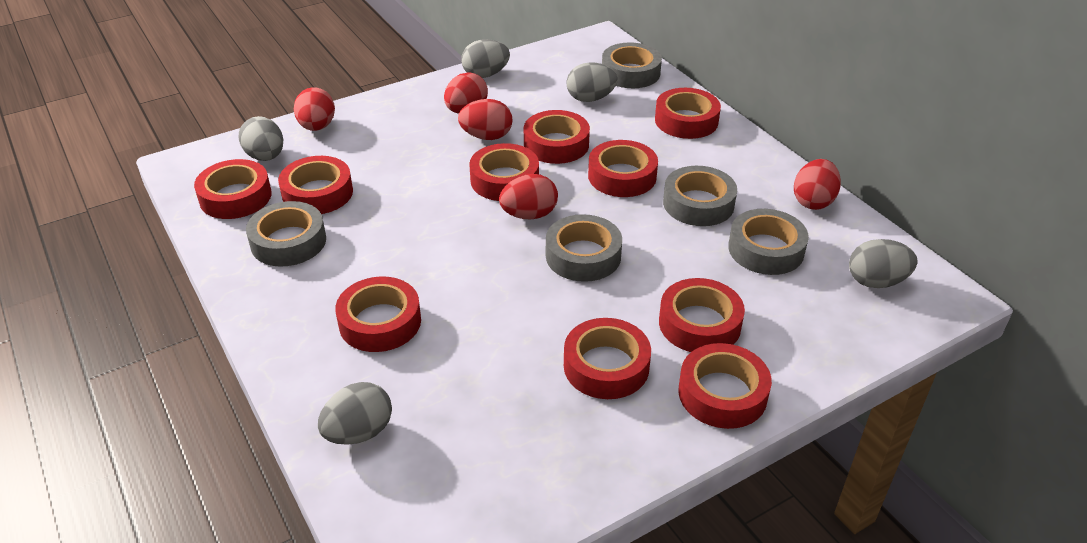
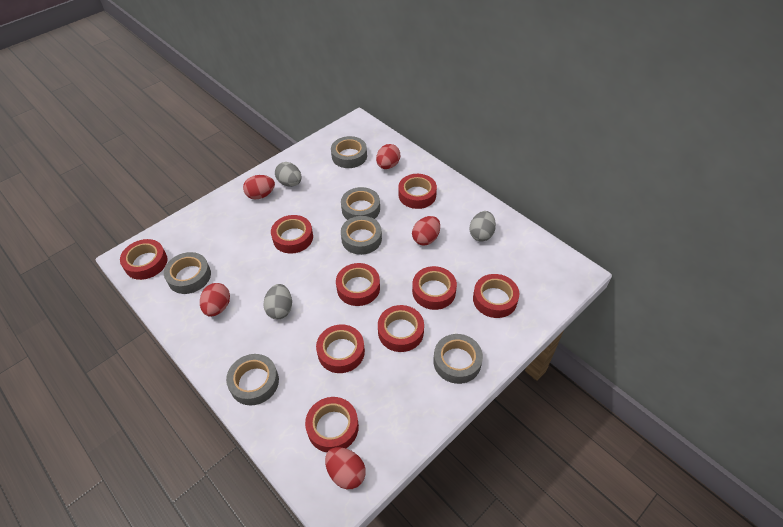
grey egg: 5 -> 3
grey tape: 5 -> 6
red tape: 10 -> 9

